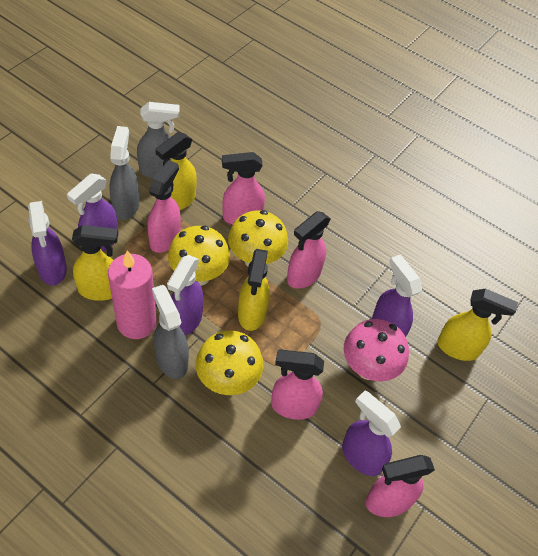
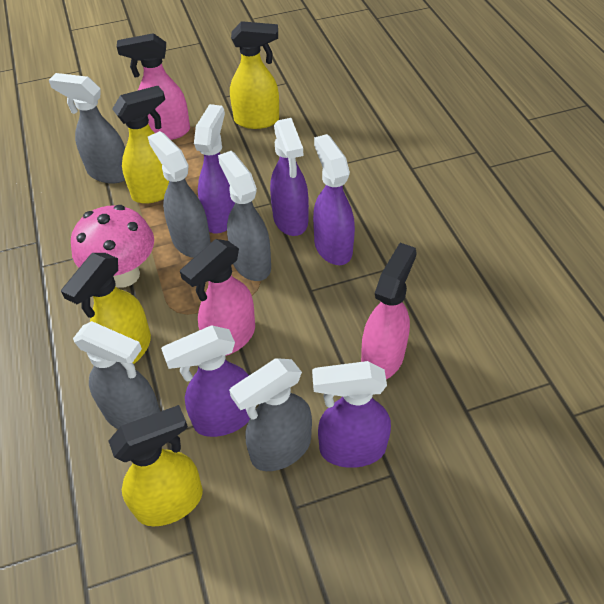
grey spray bottle: 3 -> 5
pink candle: 1 -> 0
pink spray bottle: 5 -> 3
yellow mushroom: 3 -> 0

